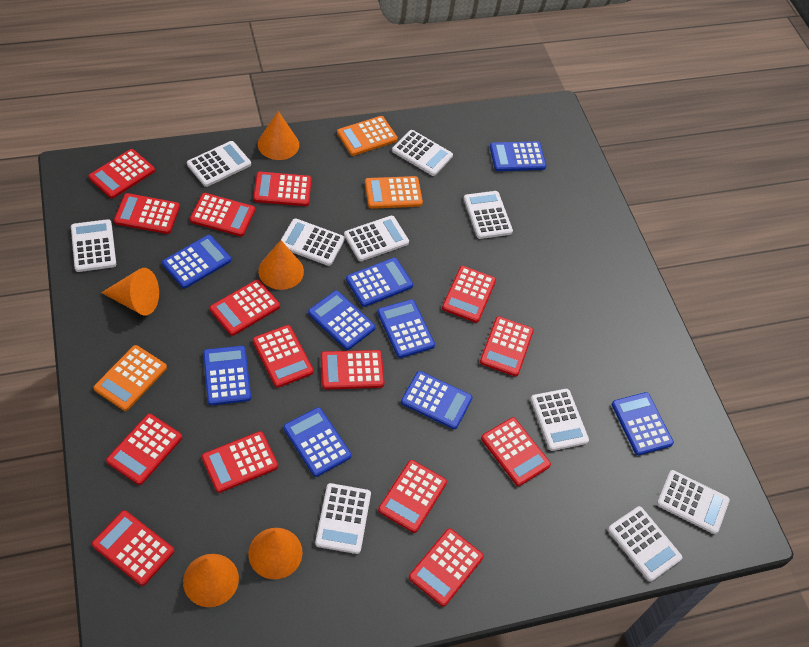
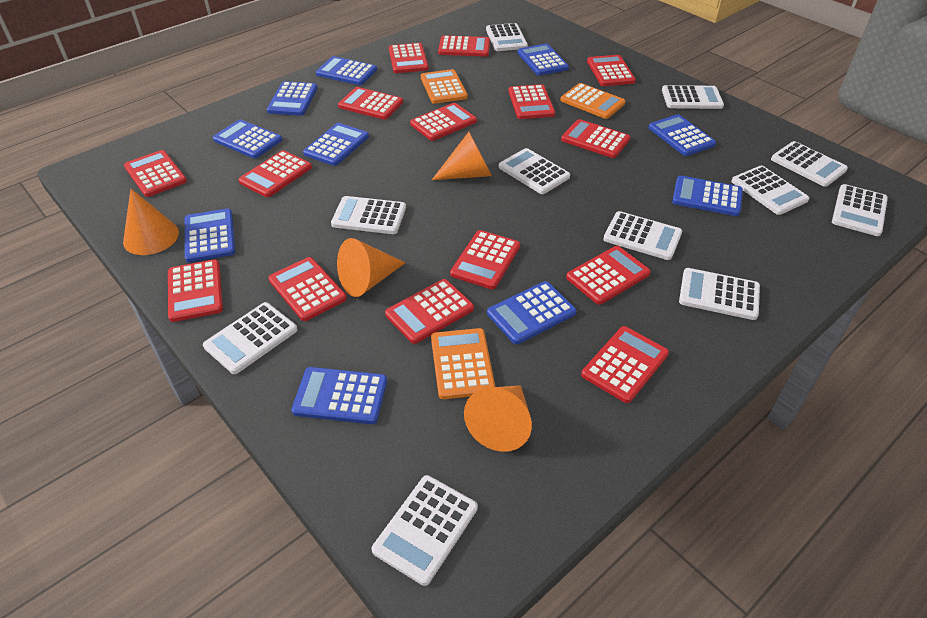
blue calculator: 9 -> 10
orange cone: 5 -> 4
white calculator: 10 -> 11

